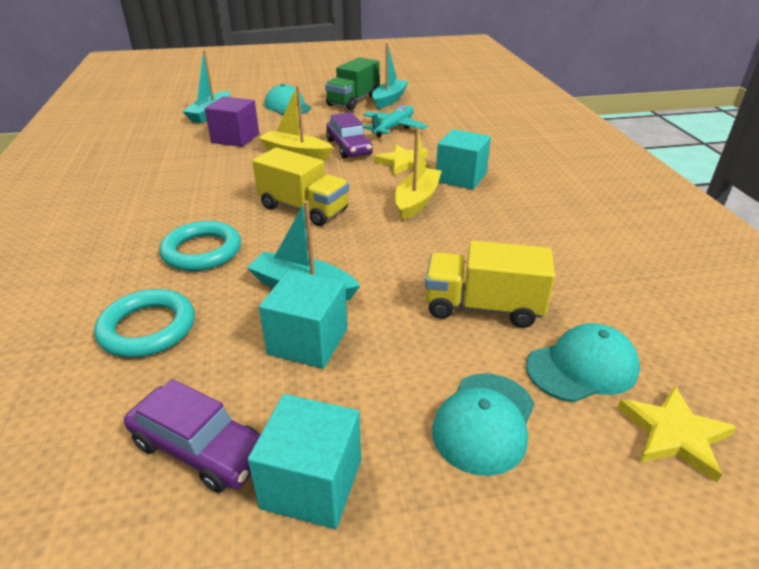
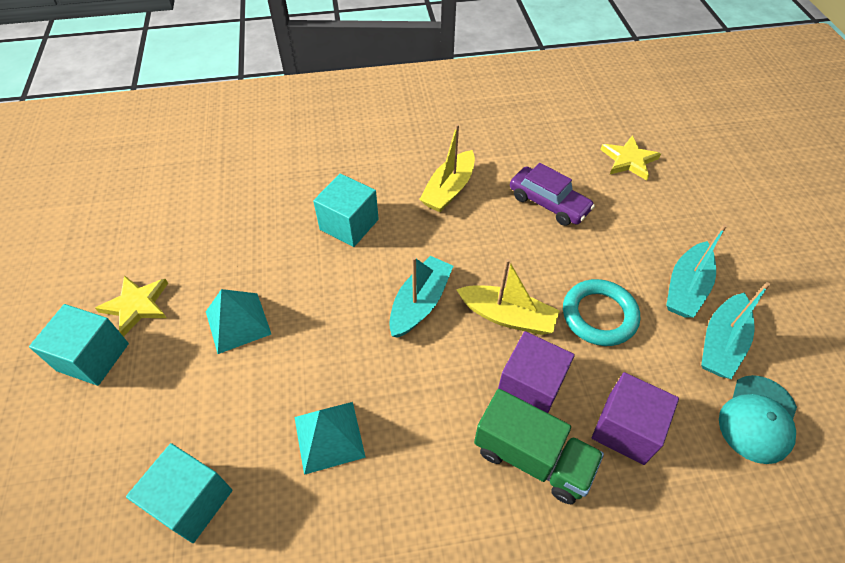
purple car: 2 -> 1
purple cube: 1 -> 2
turquoise cap: 3 -> 1
turquoise plane: 1 -> 0
turquoise pyramid: 0 -> 2
turquoise ring: 2 -> 1
yellow truck: 2 -> 0

